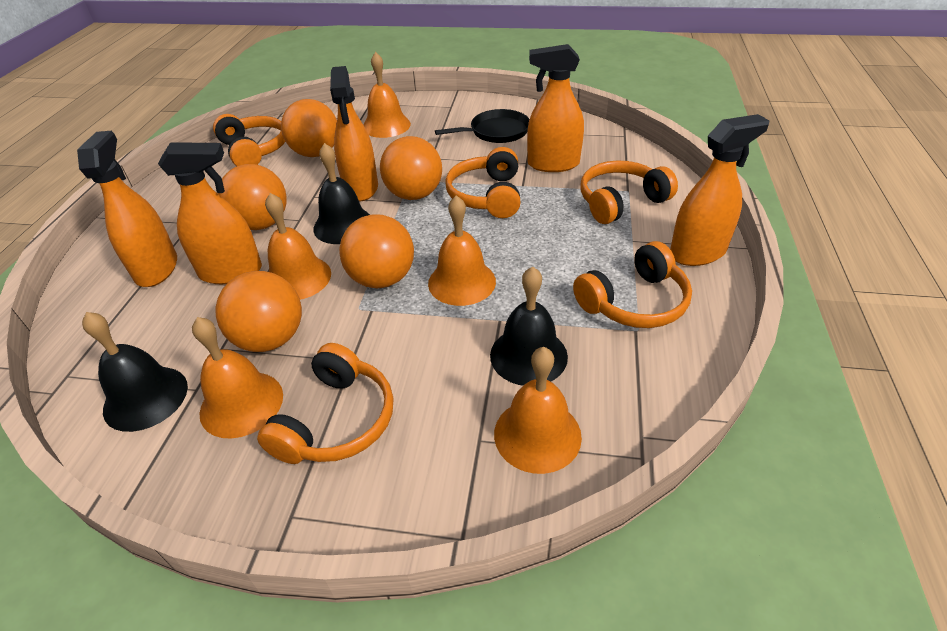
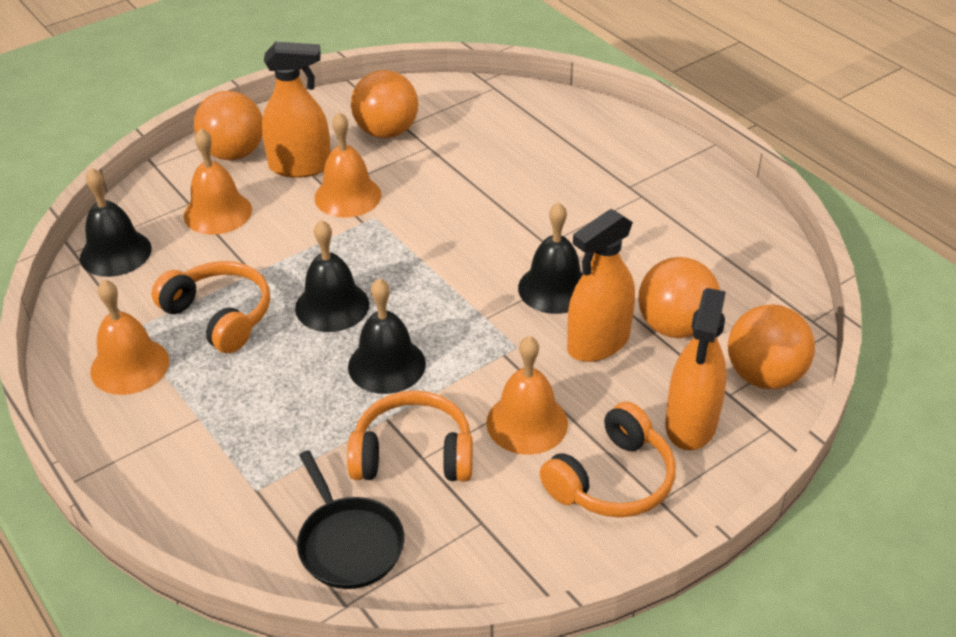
black bell: 3 -> 4
orange ball: 5 -> 4
orange bell: 5 -> 4
orange headphones: 5 -> 3
orange spray bottle: 5 -> 3

